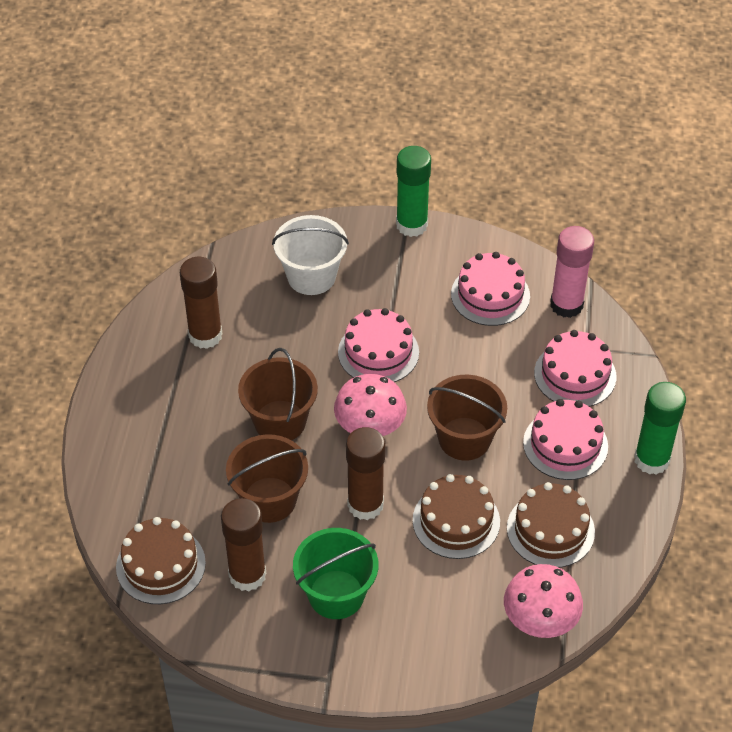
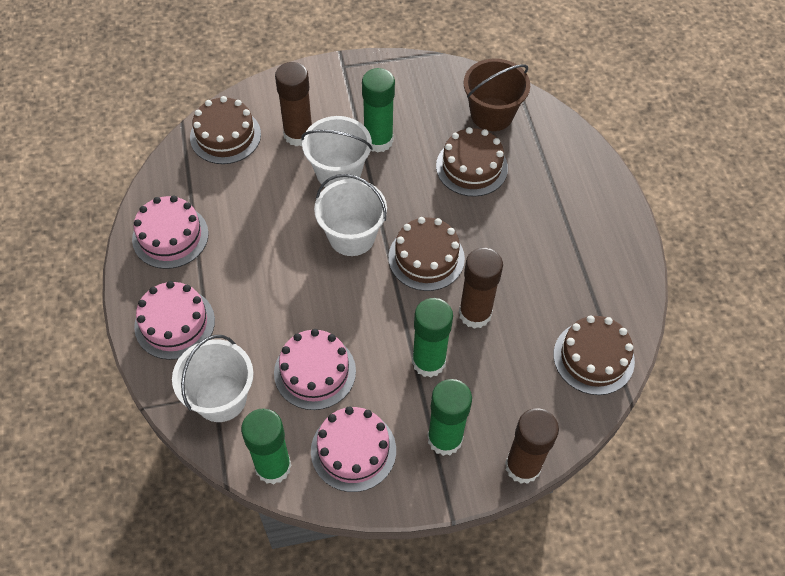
brown bucket: 3 -> 1
brown cake: 3 -> 4
green bucket: 1 -> 0
green glue stick: 2 -> 4
pink glue stick: 1 -> 0
pink mushroom: 2 -> 0
white bucket: 1 -> 3

